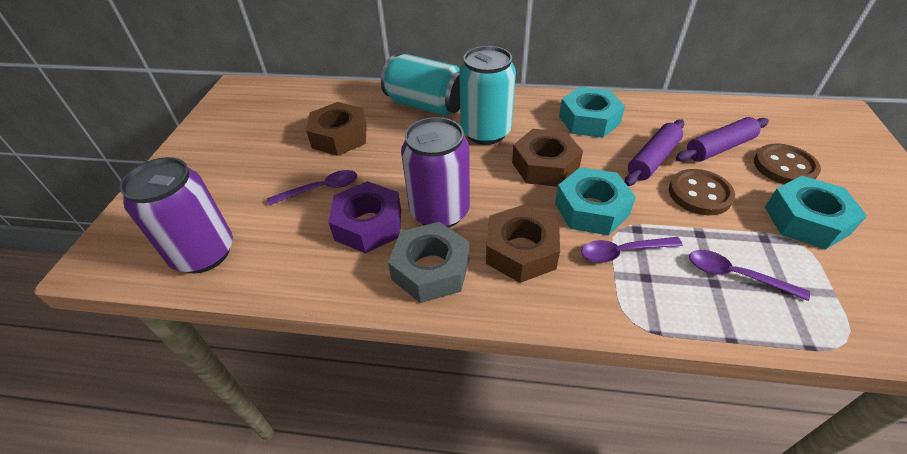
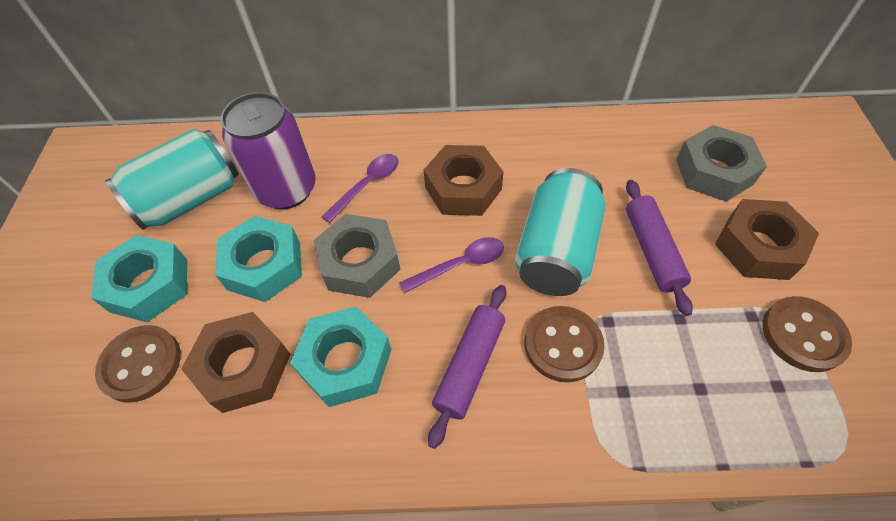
brown button: 2 -> 3
grey nut: 1 -> 2
purple can: 2 -> 1
purple nut: 1 -> 0
purple spoon: 3 -> 2

